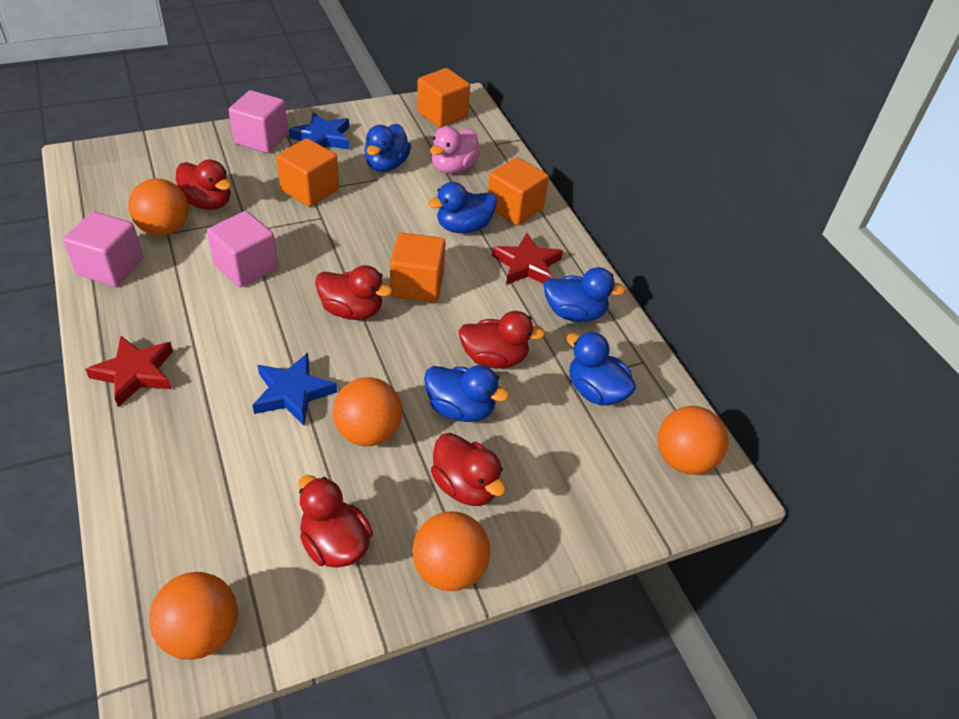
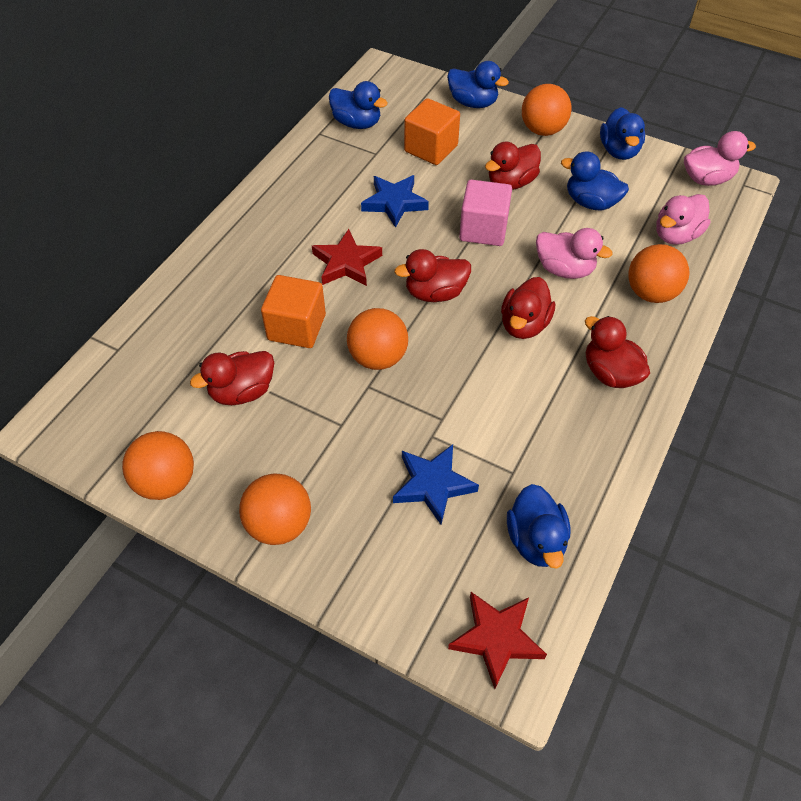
orange cube: 4 -> 2
pink cube: 3 -> 1
pink duck: 1 -> 3

